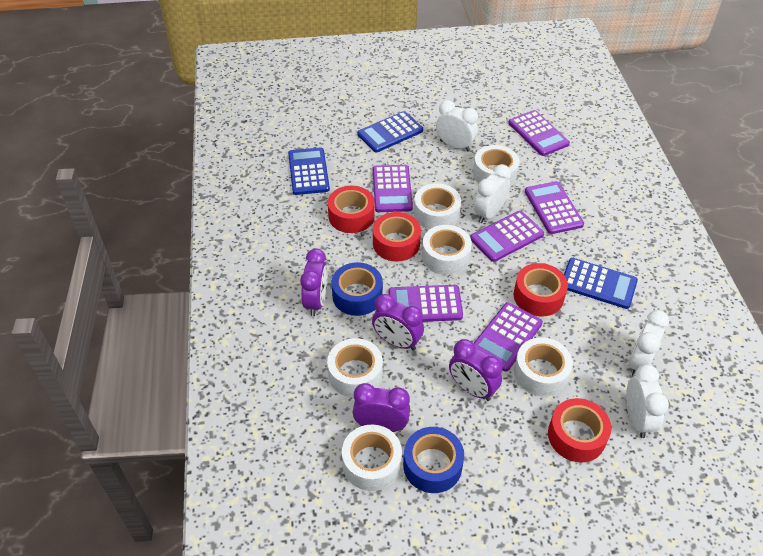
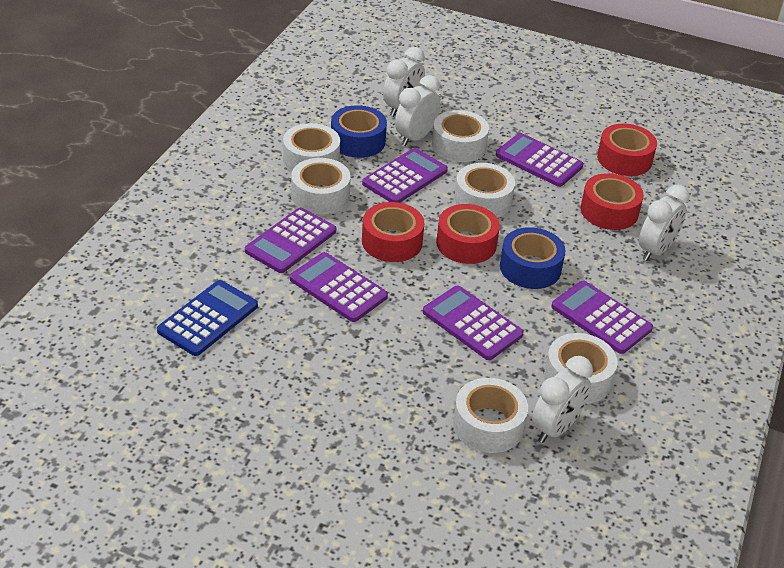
blue calculator: 3 -> 1
purple clock: 4 -> 0

